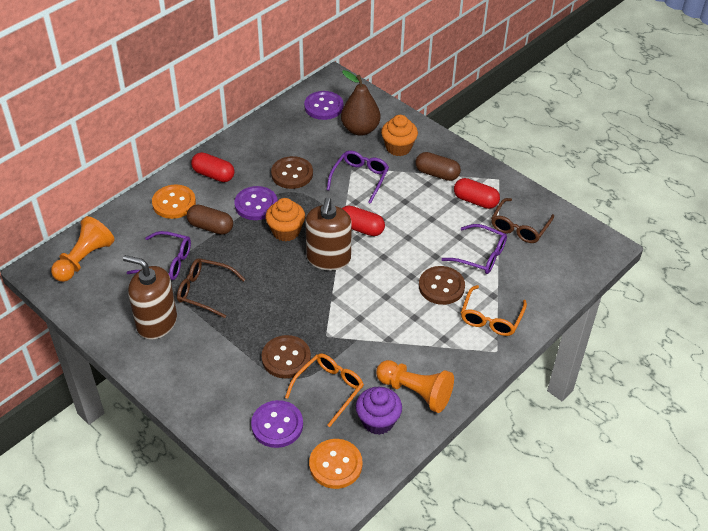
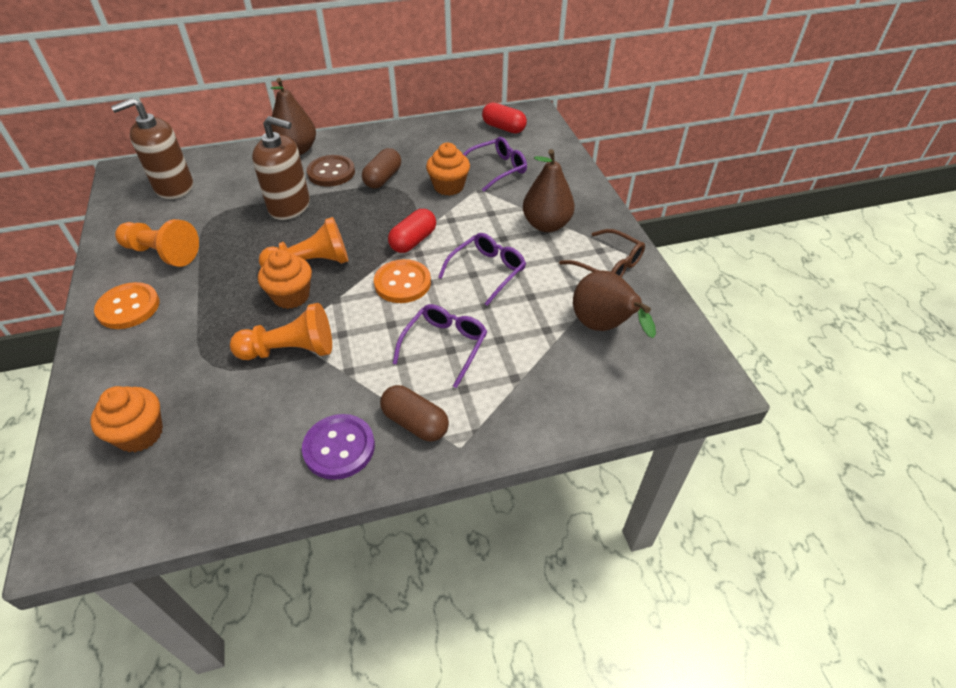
brown button: 3 -> 1
brown glasses: 2 -> 1
brown pear: 1 -> 3
orange cupcake: 2 -> 3
orange glasses: 2 -> 0
orange pawn: 2 -> 3
purple button: 3 -> 1
purple cupcake: 1 -> 0
red capsule: 3 -> 2

